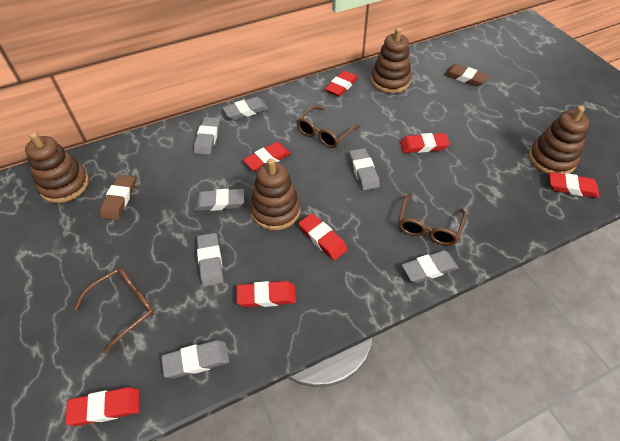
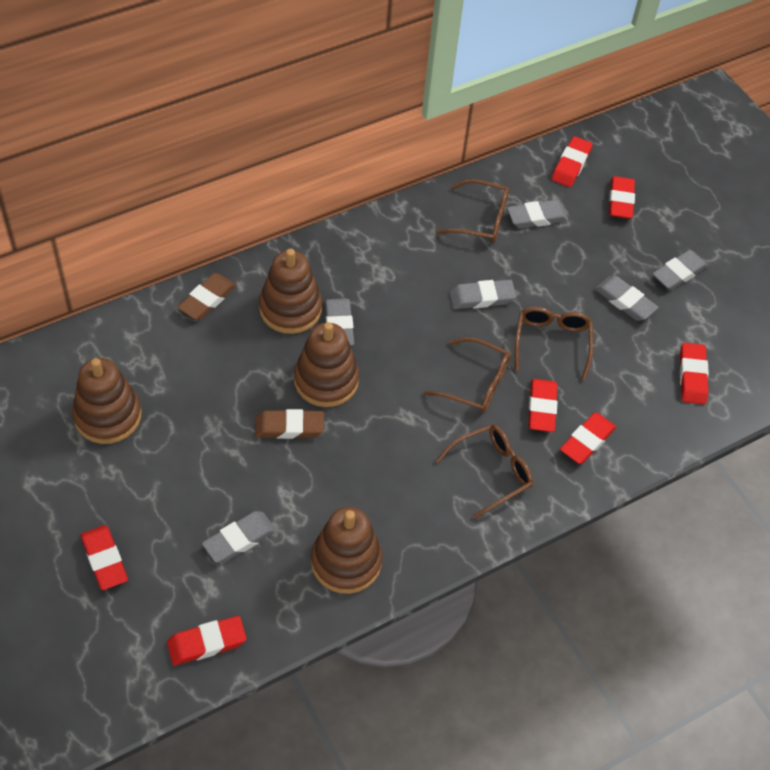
brown glasses: 3 -> 4
grey eraser: 7 -> 6

